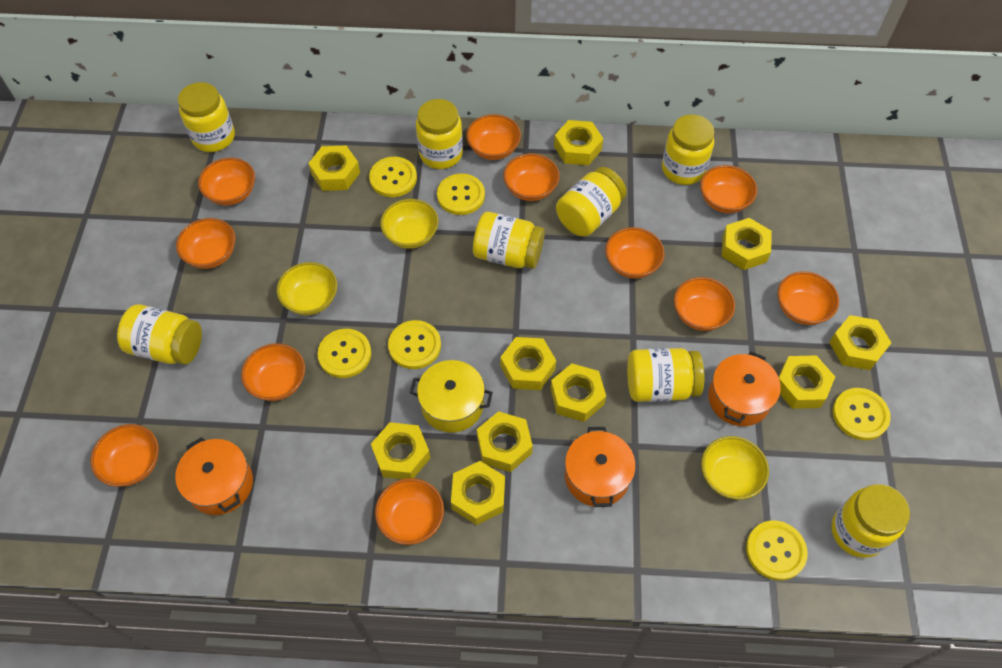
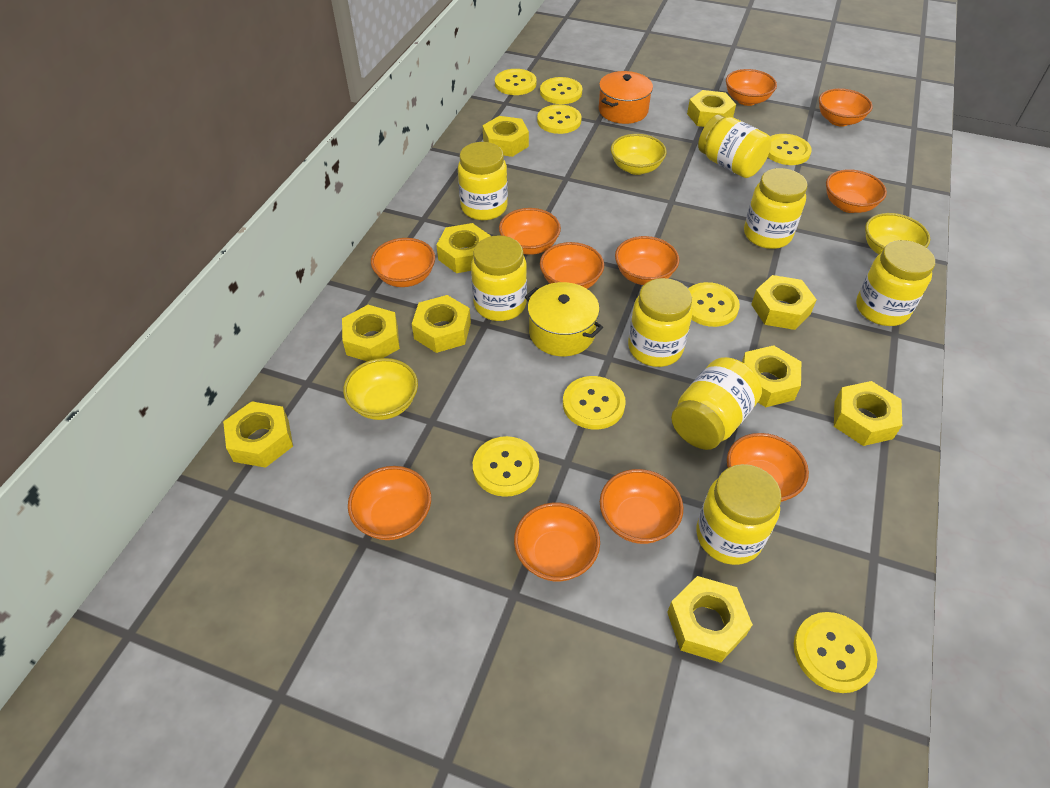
orange pot: 3 -> 1
yellow button: 6 -> 8

